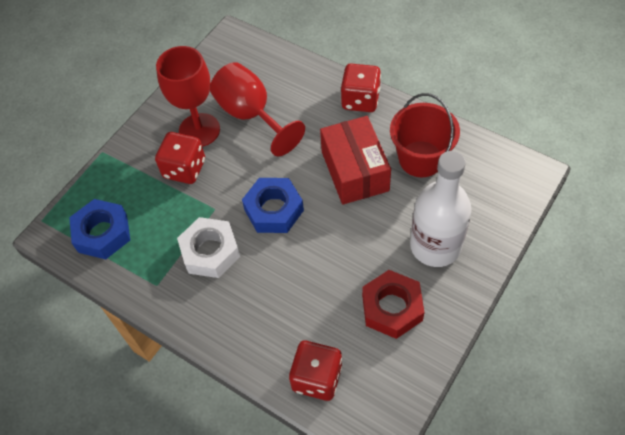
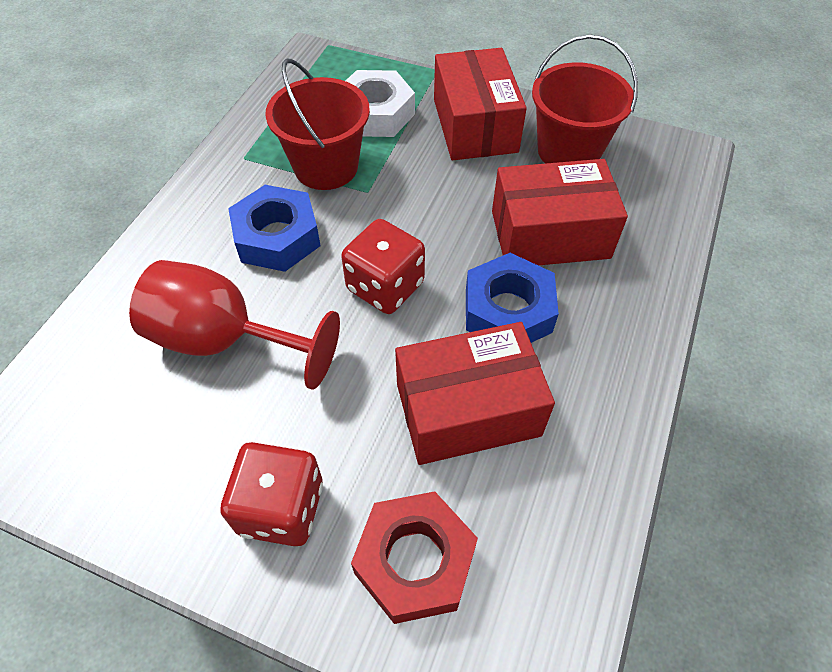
red box: 1 -> 3
red bucket: 1 -> 2
red dice: 3 -> 2
red goblet: 2 -> 1
white bottle: 1 -> 0

